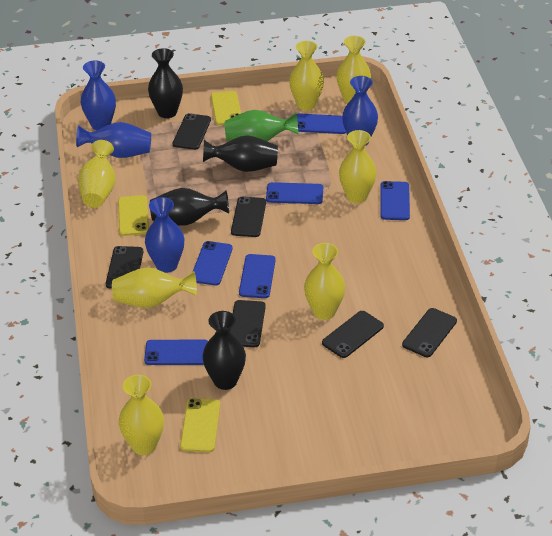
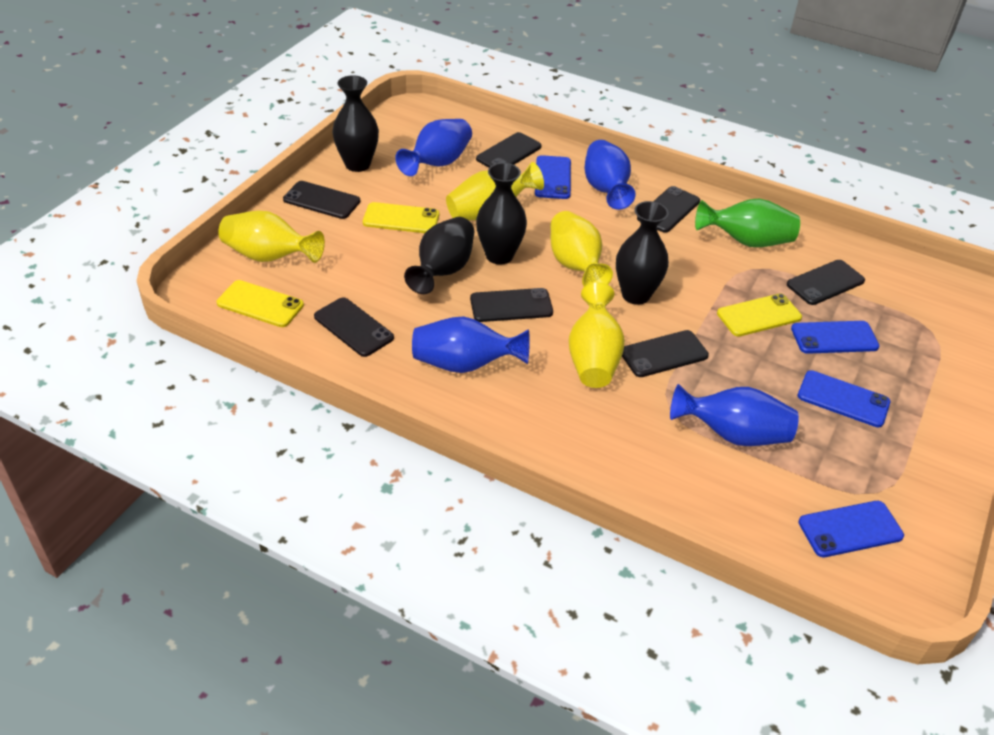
black phone: 6 -> 7
blue phone: 6 -> 4
yellow vase: 7 -> 4

